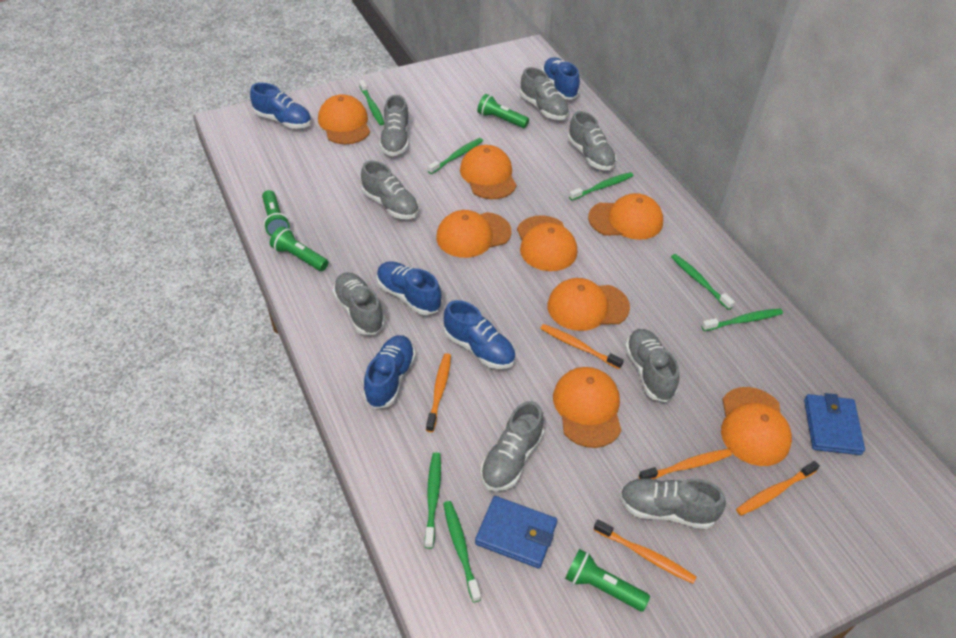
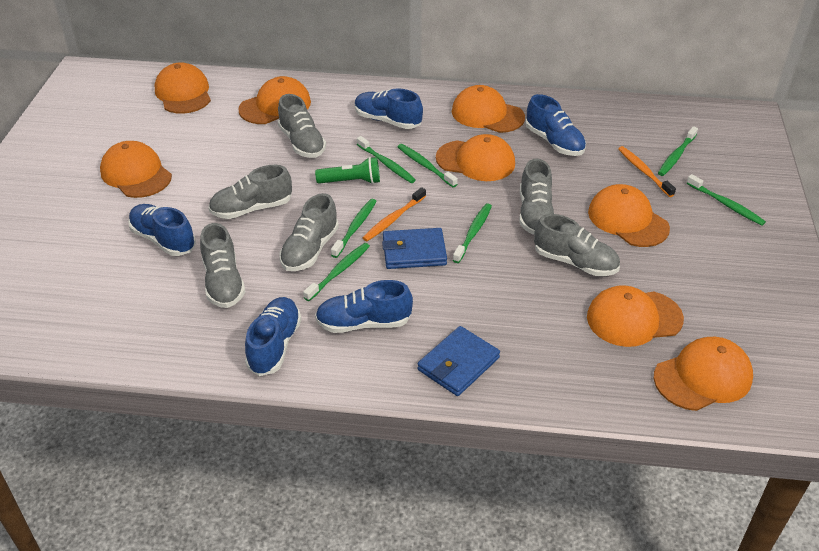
green flashlight: 4 -> 1
grey shoe: 8 -> 6
orange toothbrush: 5 -> 2

